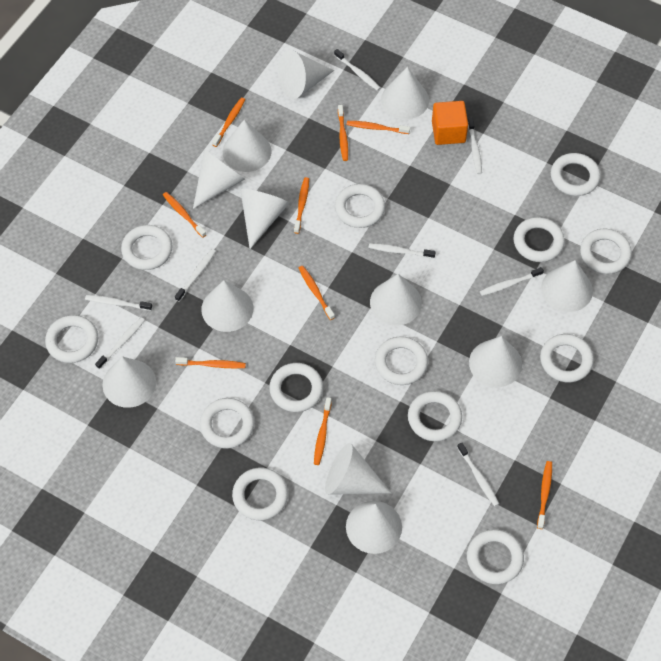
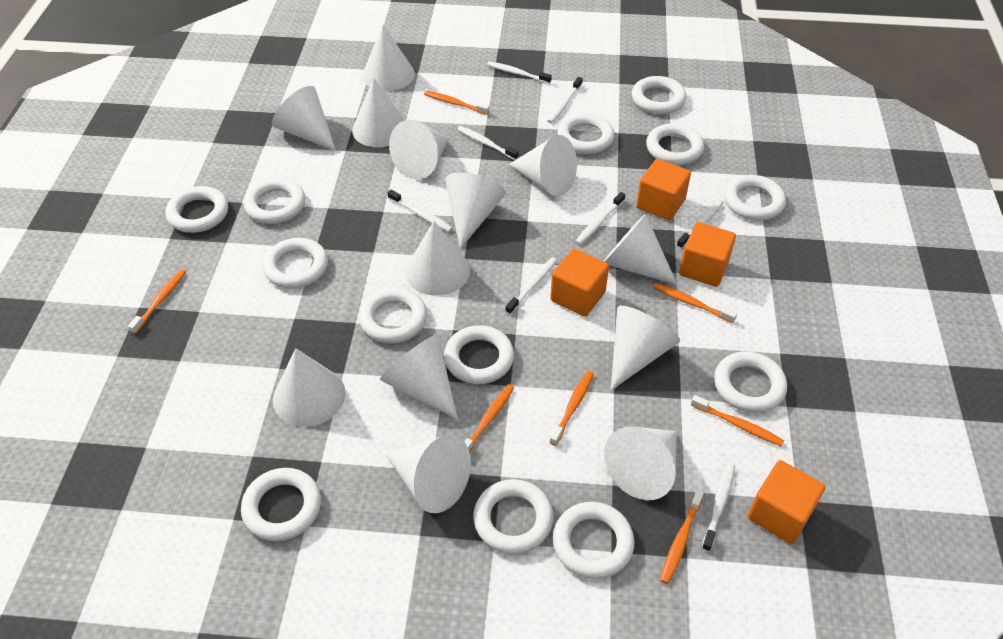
orange cube: 1 -> 4
orange toothbrush: 9 -> 7
white cone: 12 -> 13

